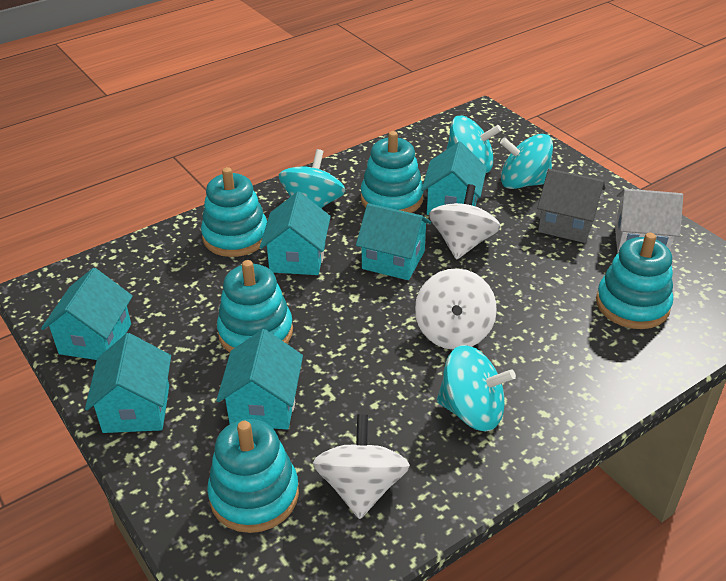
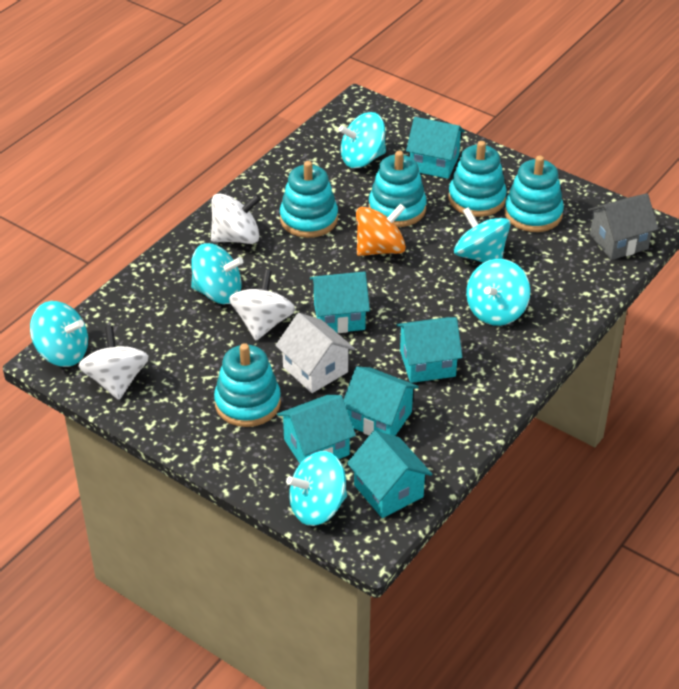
orange spinning top: 0 -> 1
turquoise spinning top: 4 -> 6

